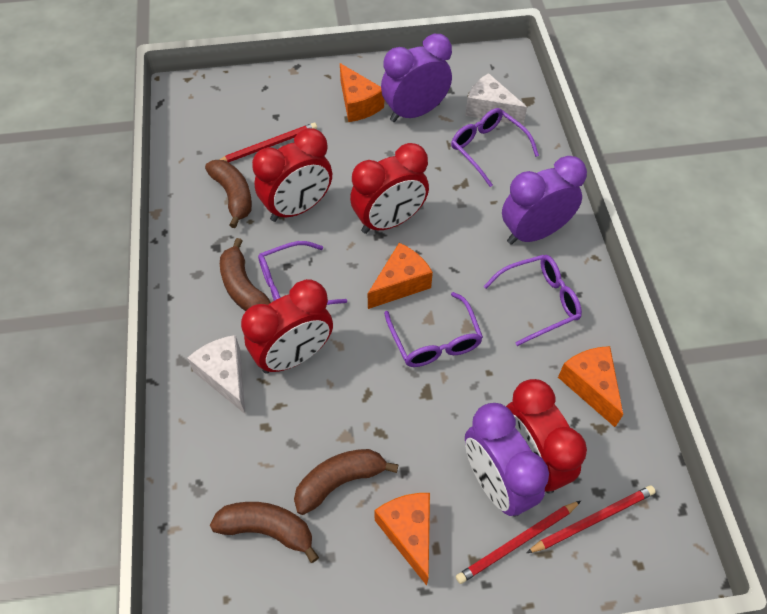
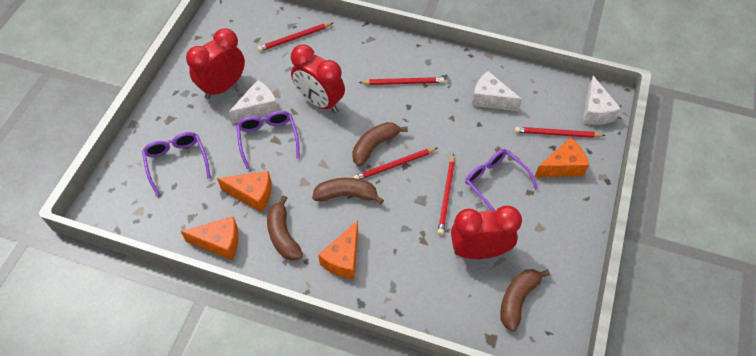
purple clock: 3 -> 0
purple glasses: 4 -> 3
red clock: 4 -> 3
red pencil: 3 -> 5
white cheese: 2 -> 3

